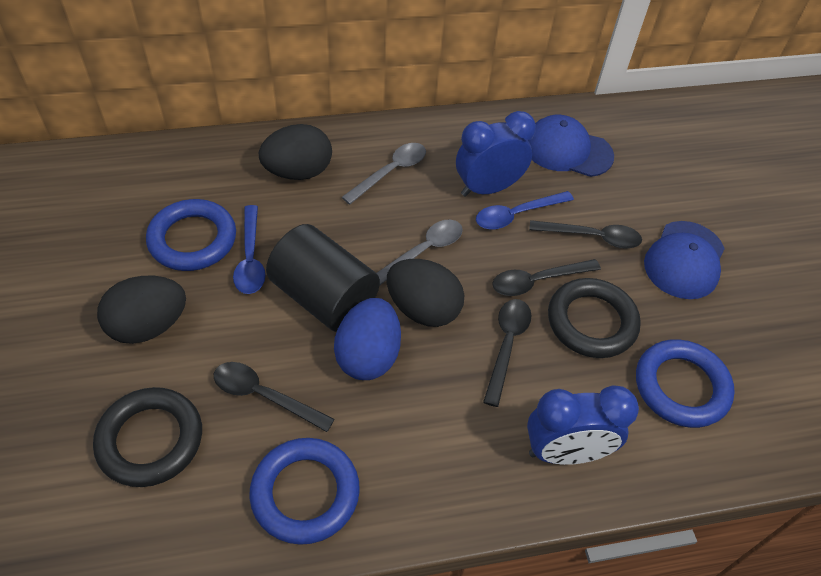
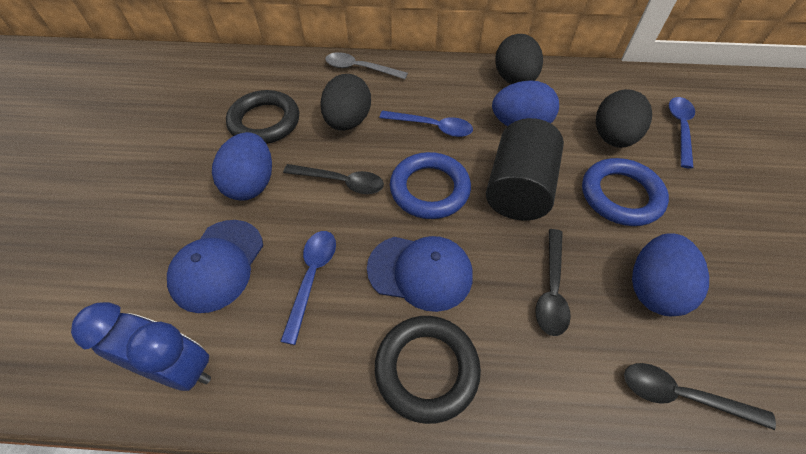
black spoon: 4 -> 3
blue clock: 2 -> 1
blue egg: 1 -> 3
blue ring: 3 -> 2
blue spoon: 2 -> 3
grey spoon: 2 -> 1

